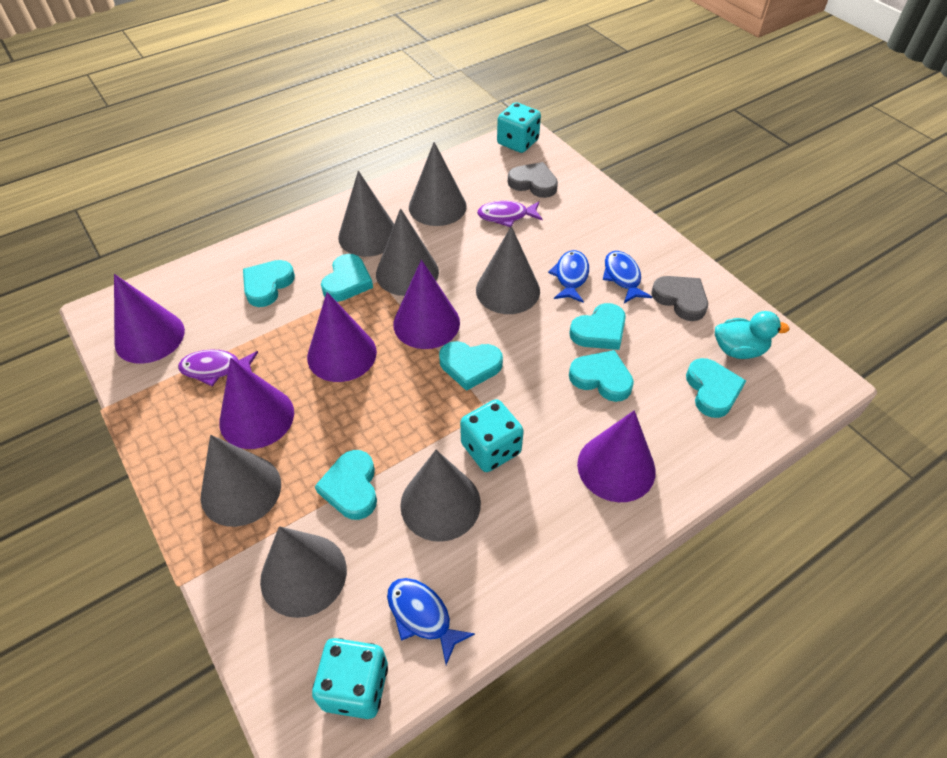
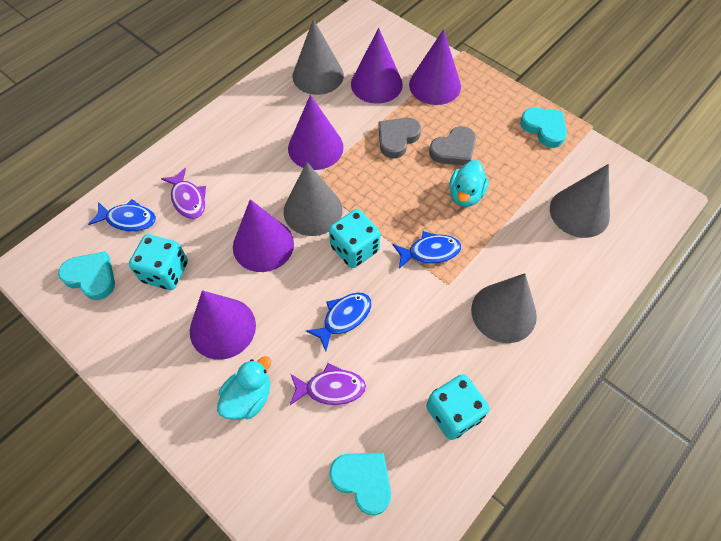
grey cone: 7 -> 4
turquoise duck: 1 -> 2
turquoise heart: 7 -> 3

